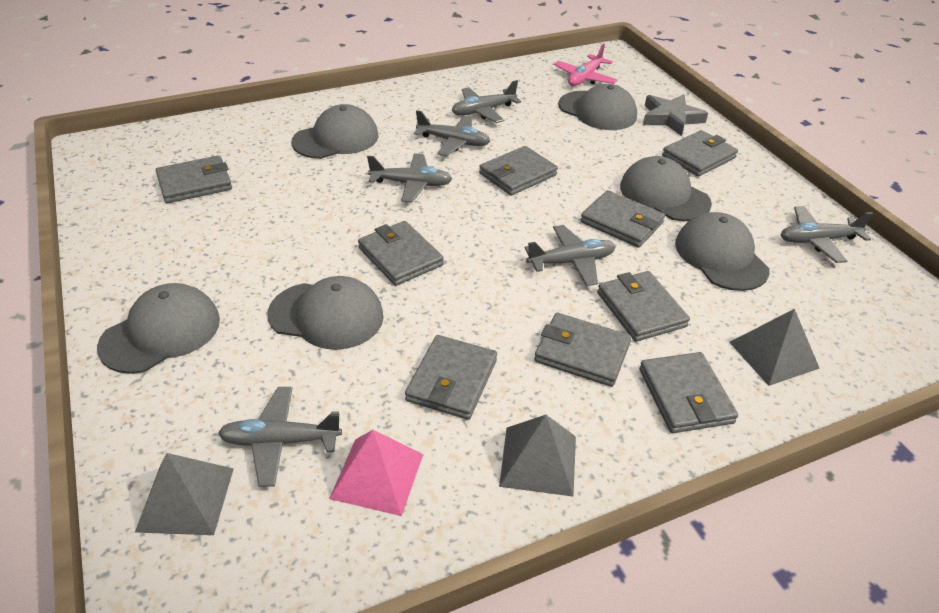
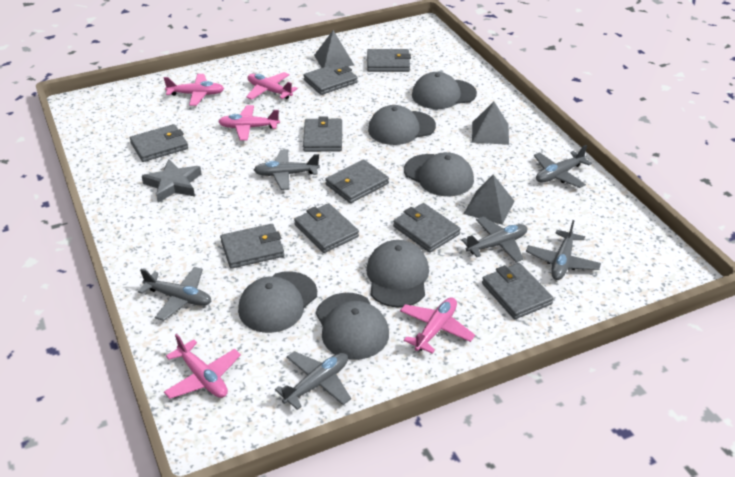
pink plane: 1 -> 5
pink pyramid: 1 -> 0

